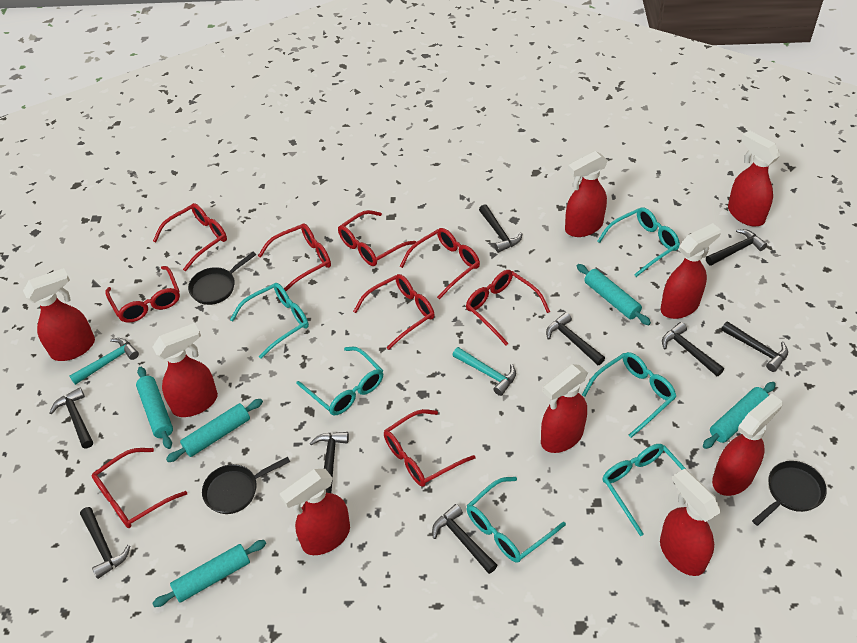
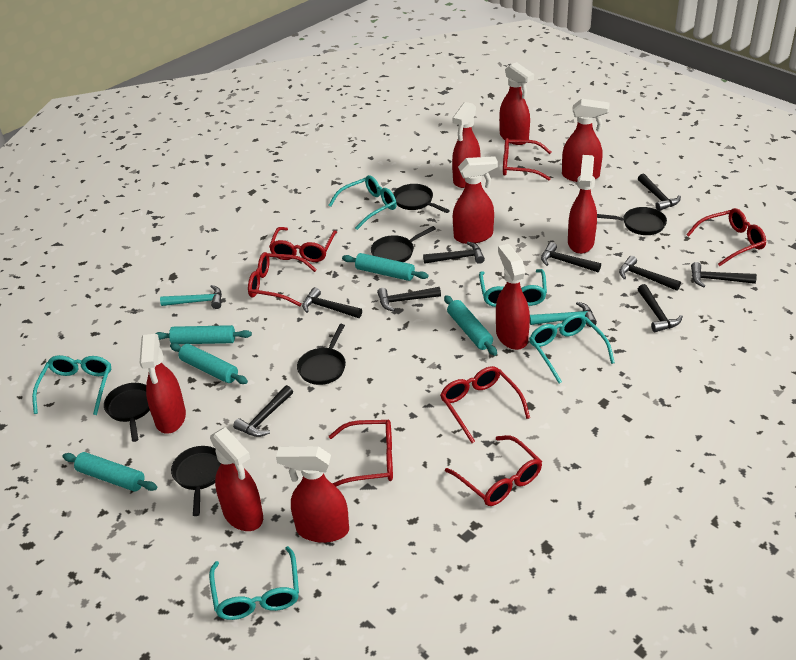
black pan: 3 -> 6
red glasses: 9 -> 7
turquoise glasses: 6 -> 5

